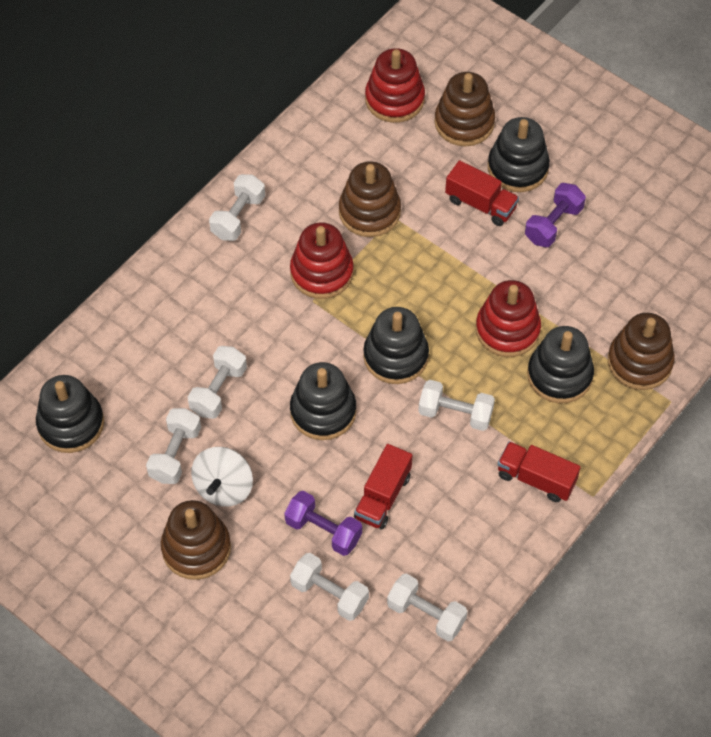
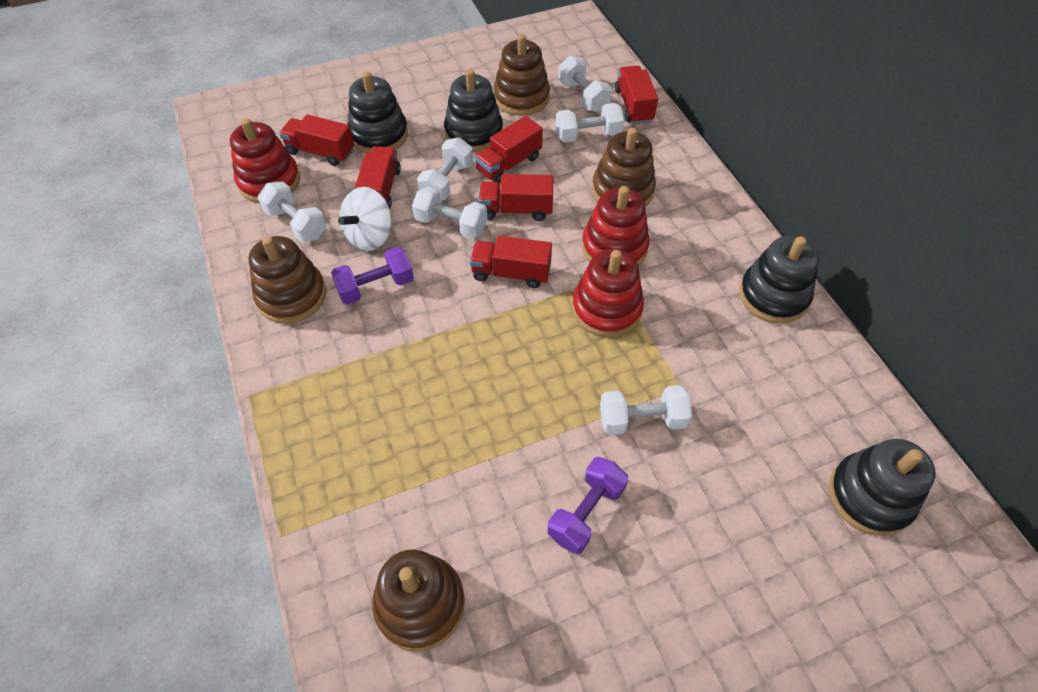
black stacking toy: 5 -> 4
red truck: 3 -> 6

